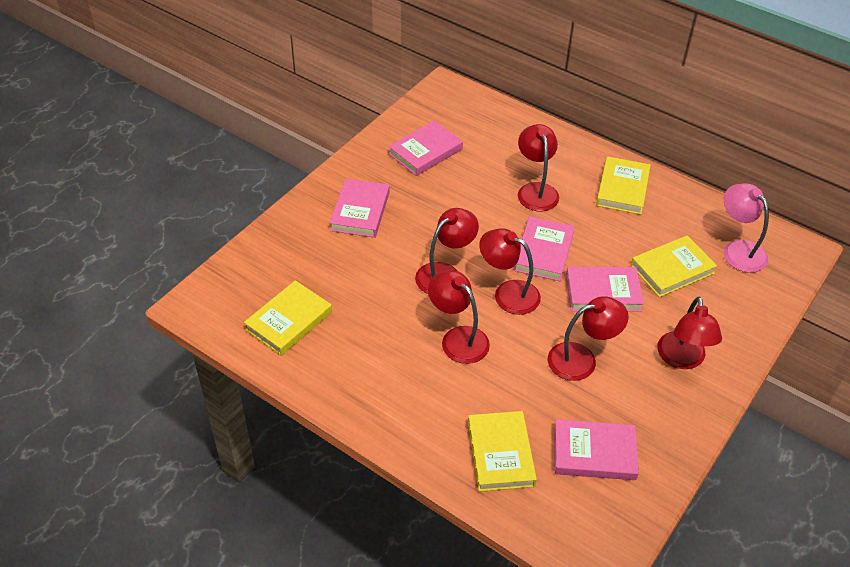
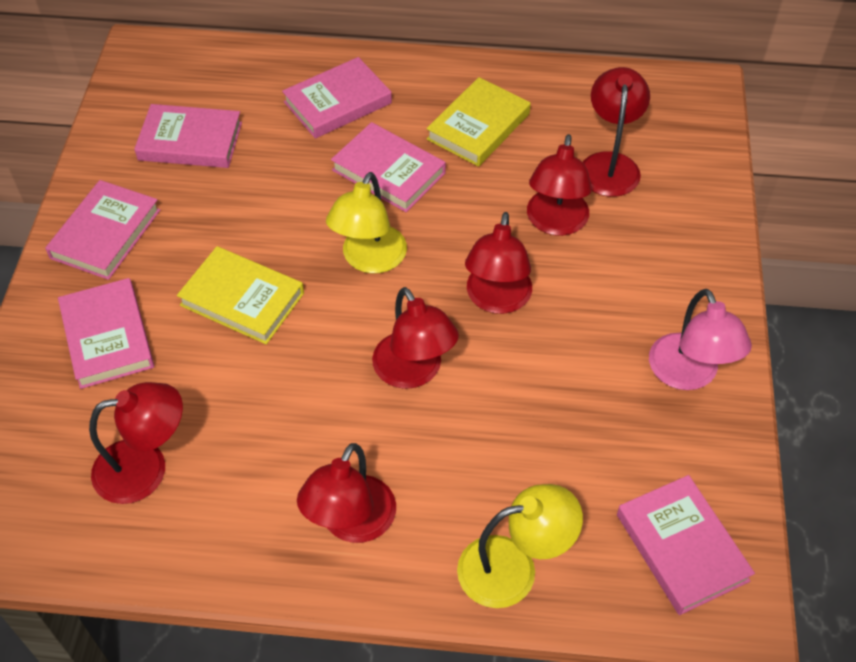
pink book: 5 -> 6
yellow book: 4 -> 2
yellow lamp: 0 -> 2

